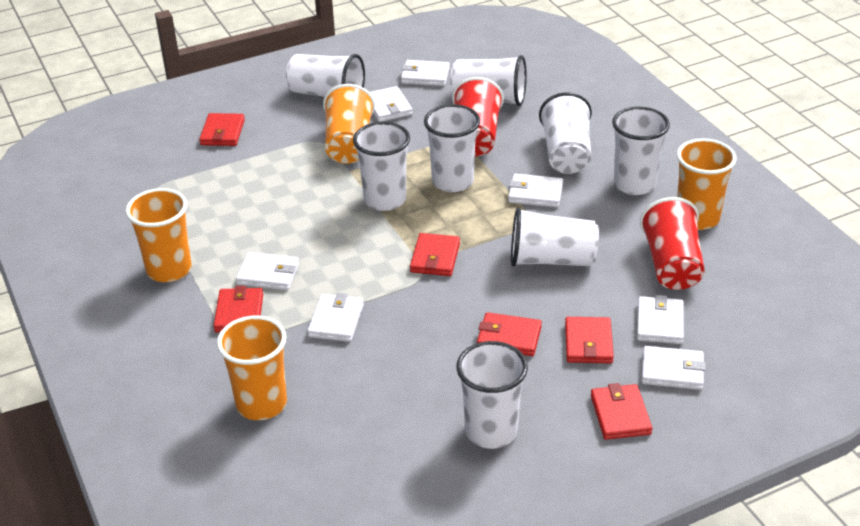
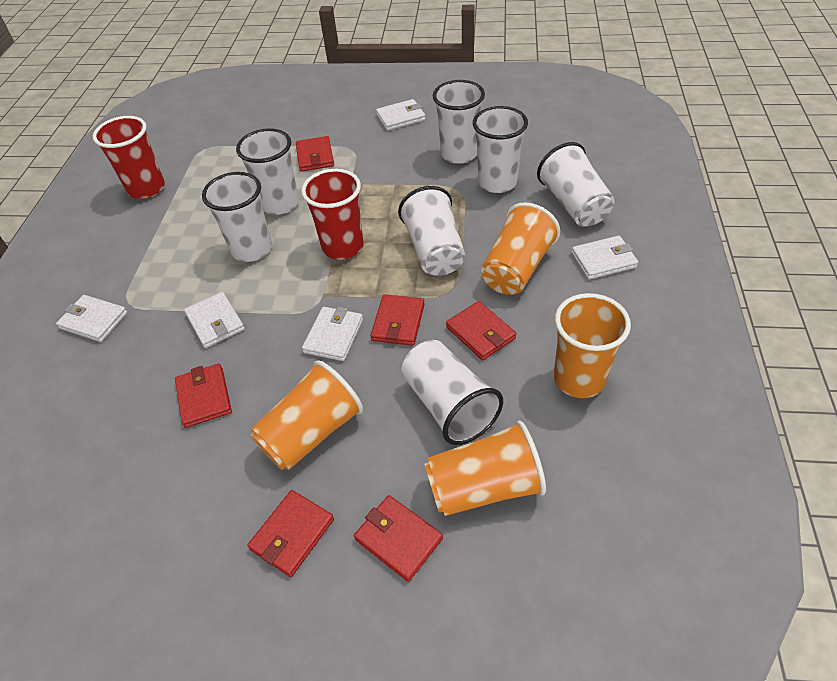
white cup: 8 -> 7
white wallet: 7 -> 5

